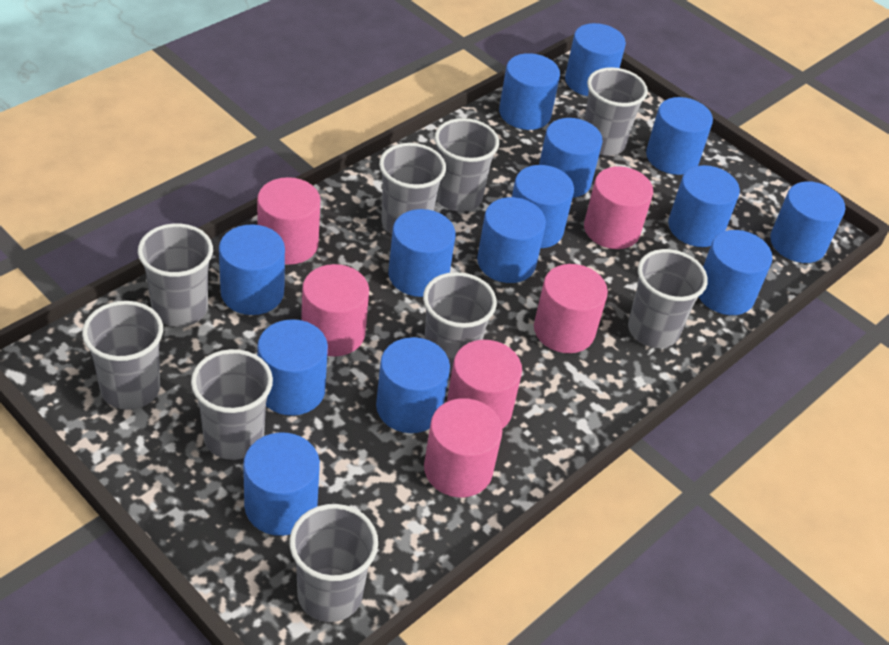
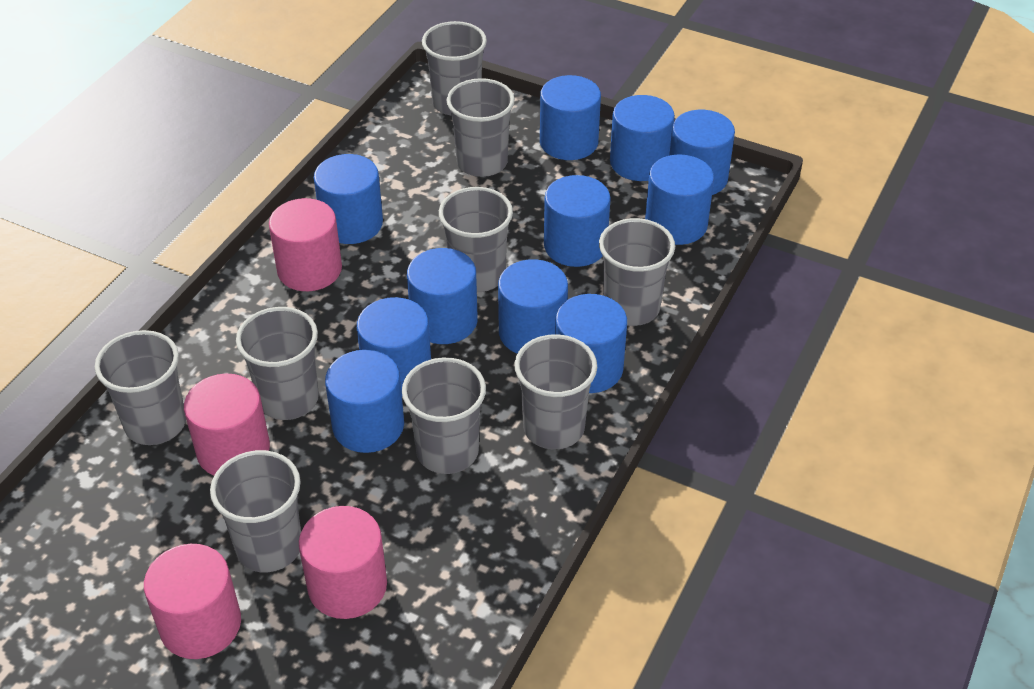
blue cylinder: 14 -> 11
pink cylinder: 6 -> 4

